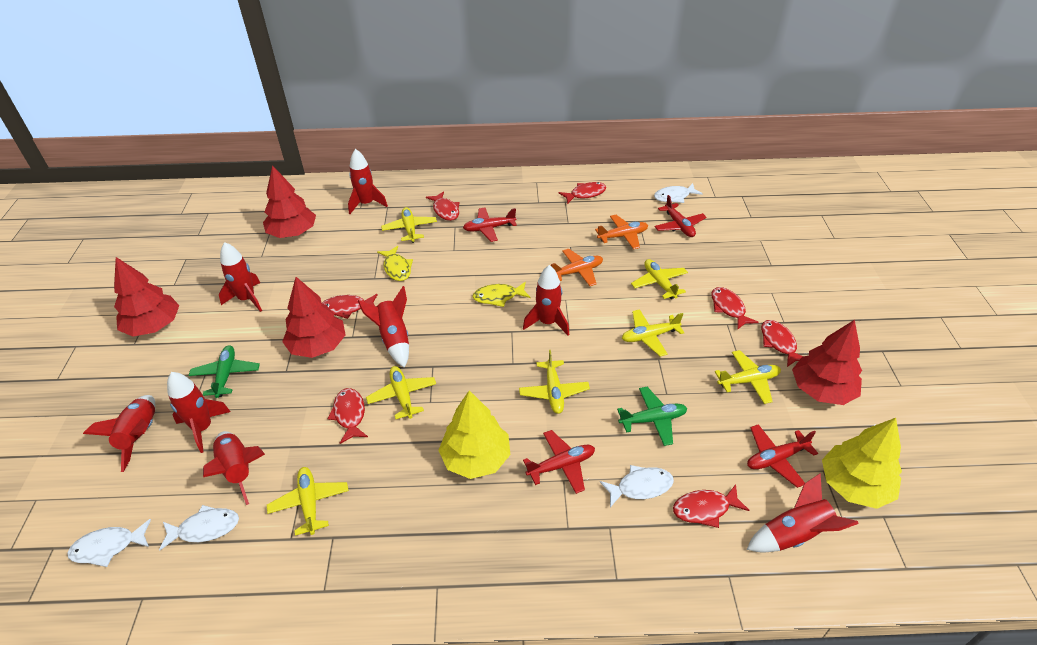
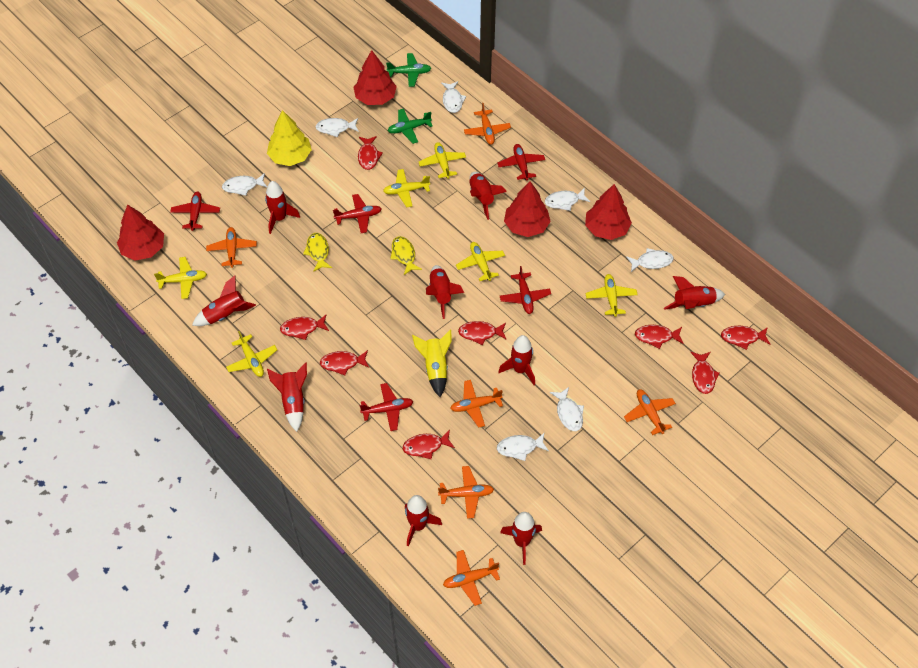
orange plane: 2 -> 6
red fish: 7 -> 8
red plane: 4 -> 5
red rocket: 8 -> 9
white fish: 4 -> 7
yellow plane: 7 -> 6
yellow rocket: 0 -> 1
yellow tree: 2 -> 1

